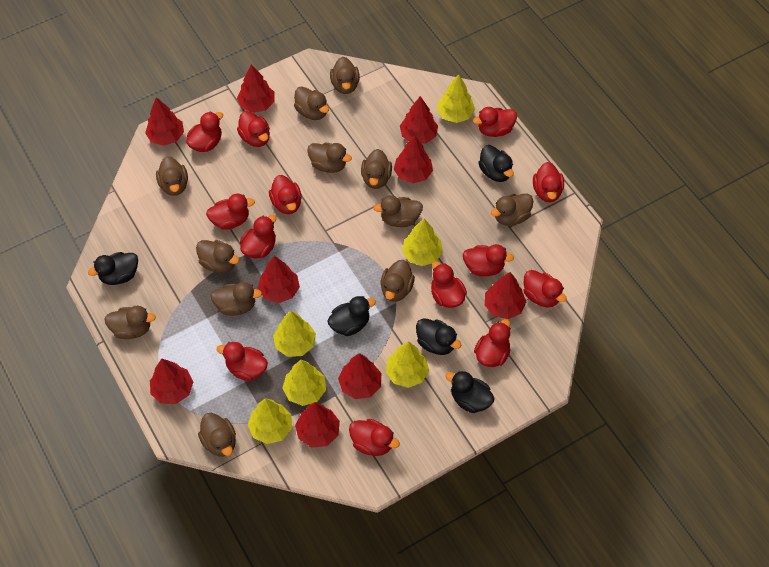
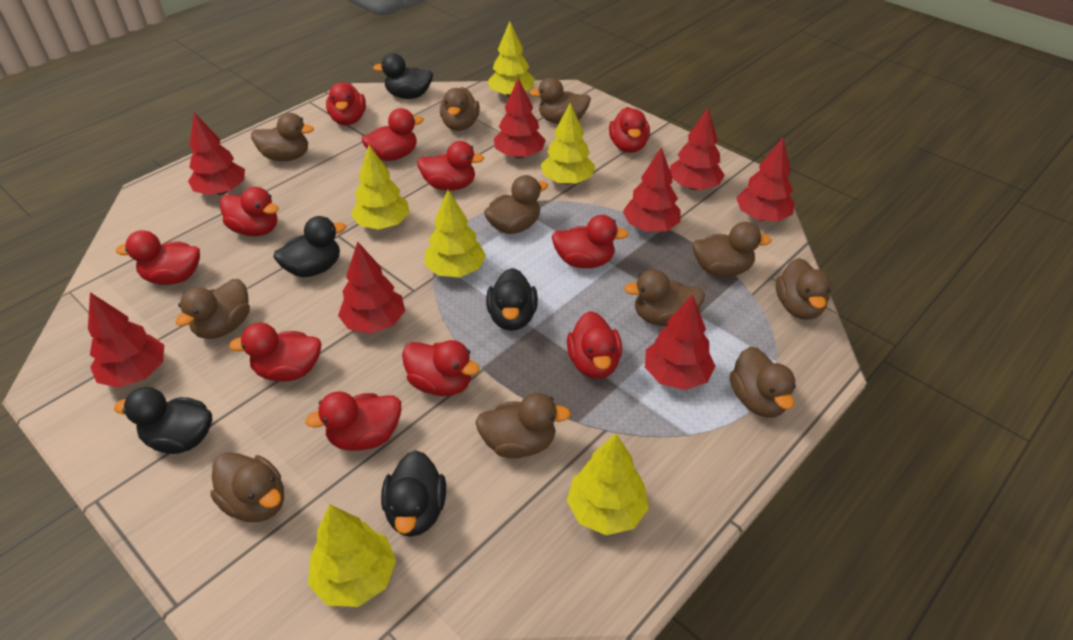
brown duck: 12 -> 11
red duck: 13 -> 11
red tree: 9 -> 8

